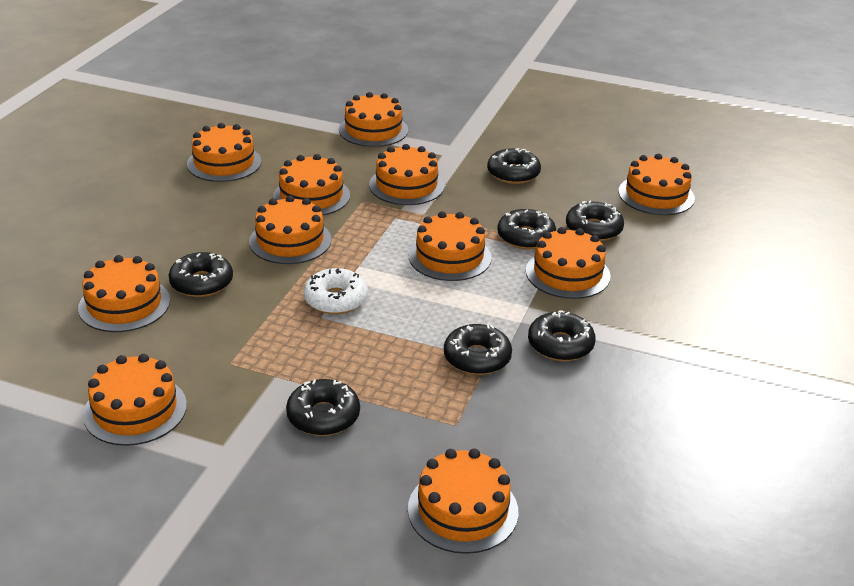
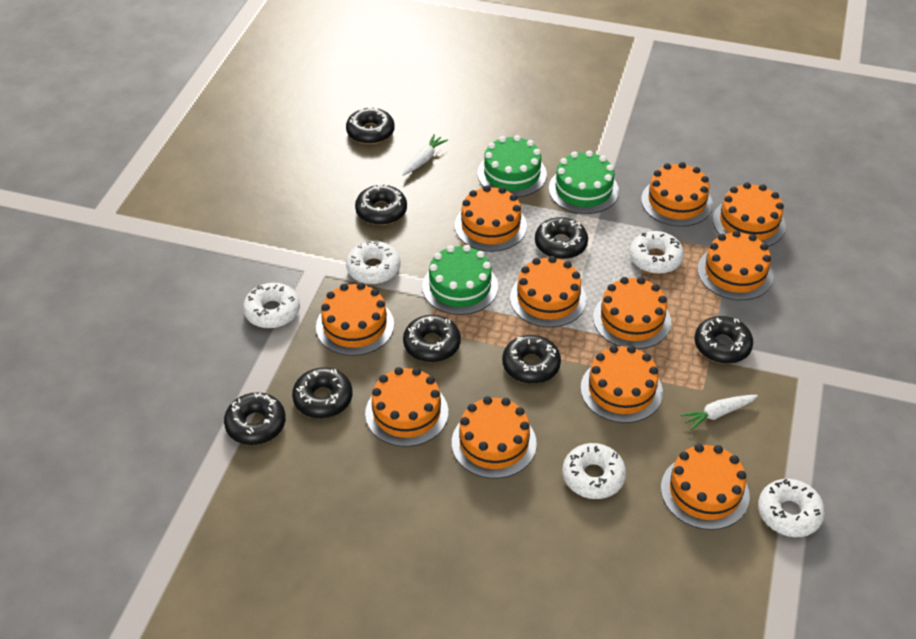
black donut: 7 -> 8
green cake: 0 -> 3
white carrot: 0 -> 2
white donut: 1 -> 5

